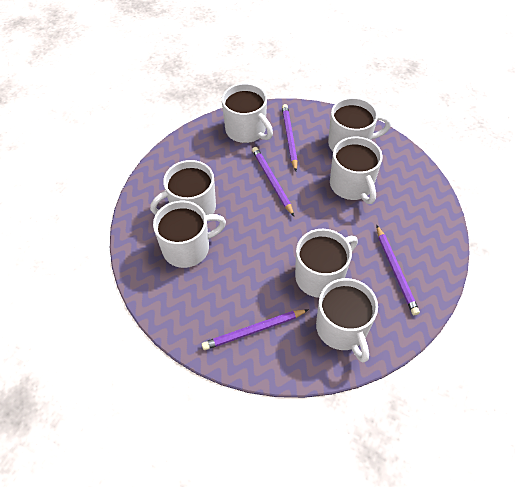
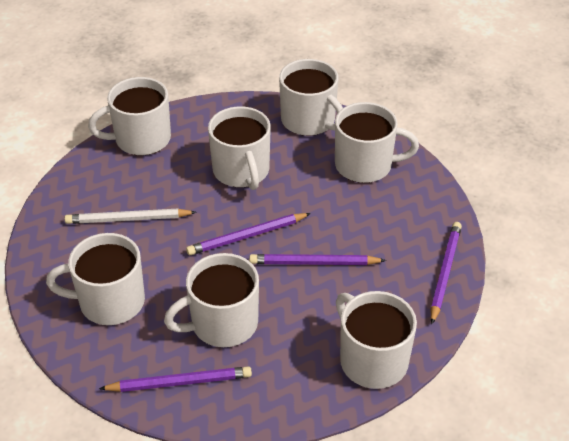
white pencil: 0 -> 1

